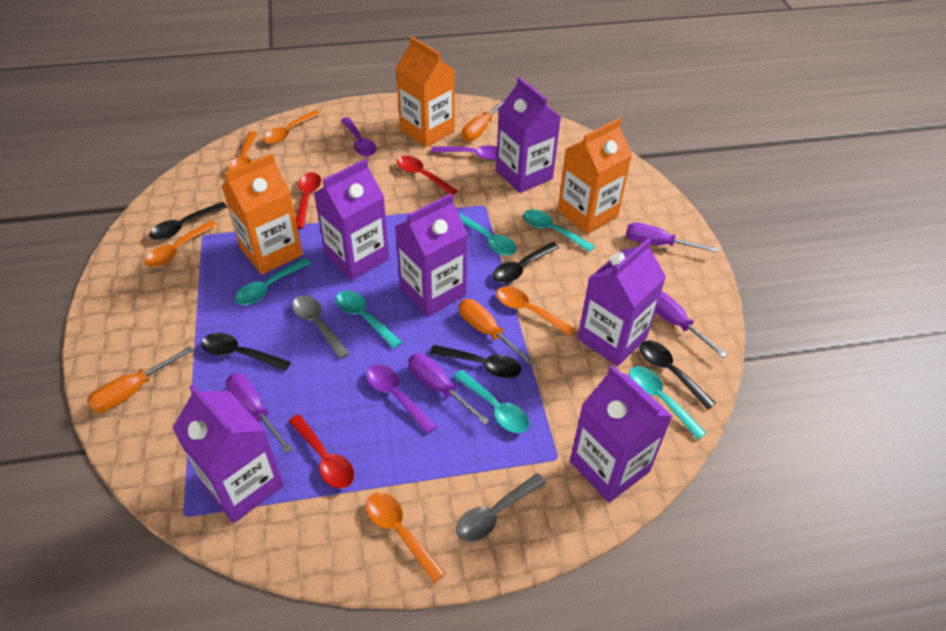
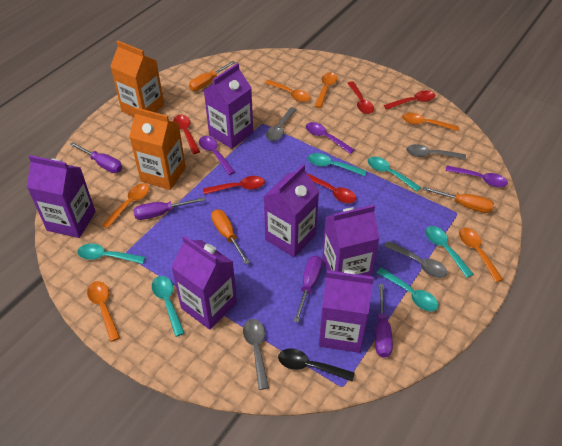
black spoon: 5 -> 1
grey spoon: 2 -> 4
orange carton: 3 -> 2
orange spoon: 5 -> 6
red spoon: 3 -> 5

